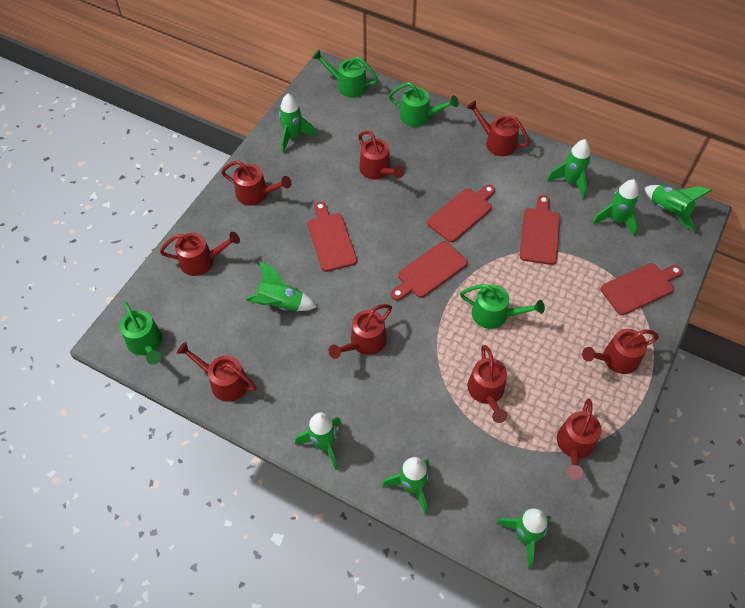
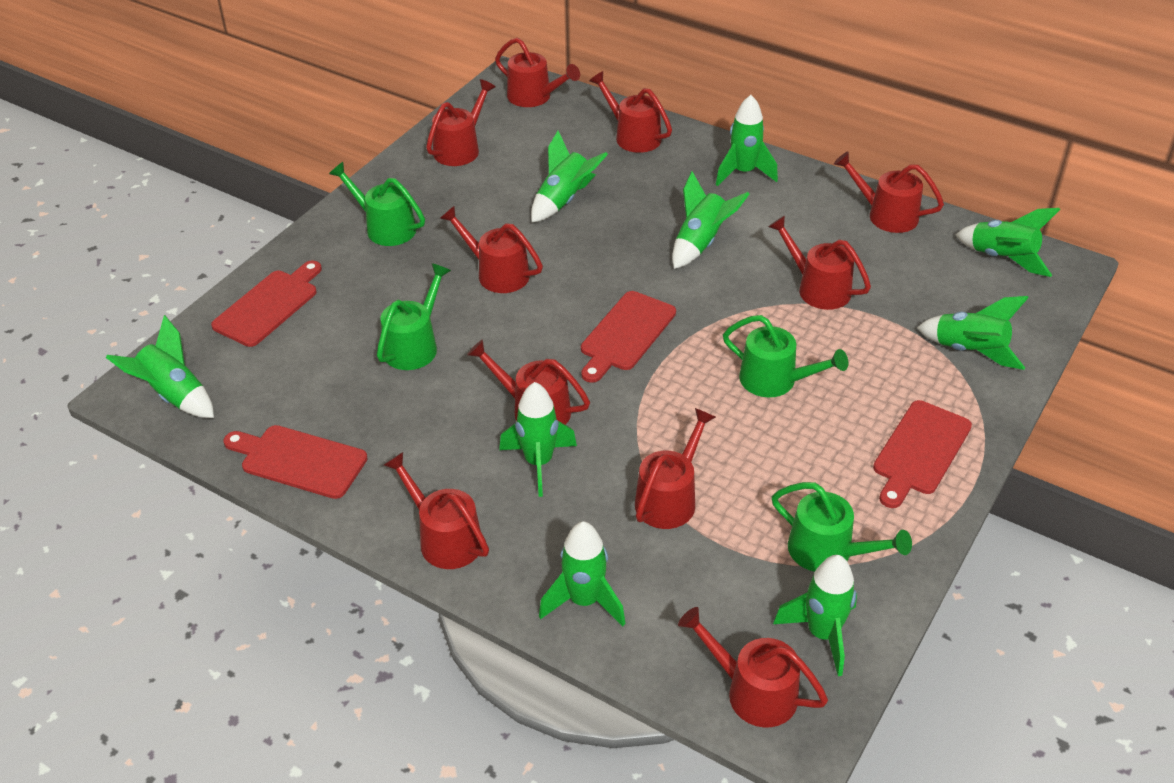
green rocket: 8 -> 9
red cutting board: 5 -> 4
red watering can: 9 -> 10

